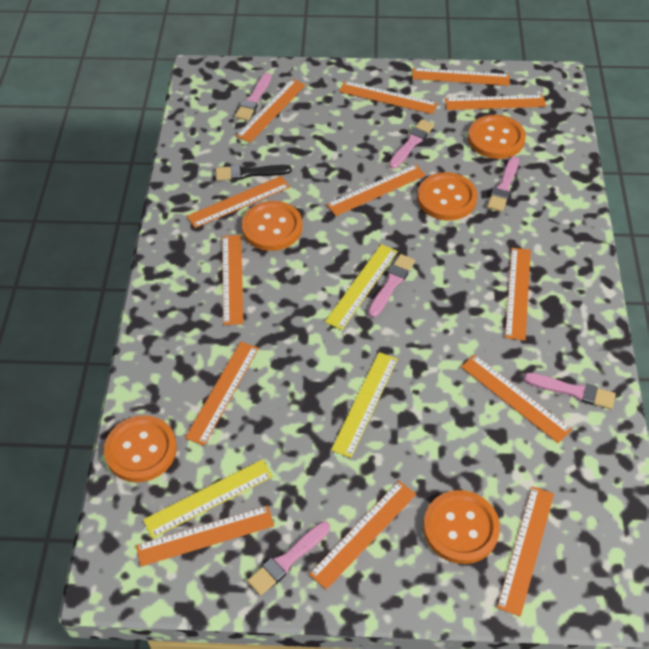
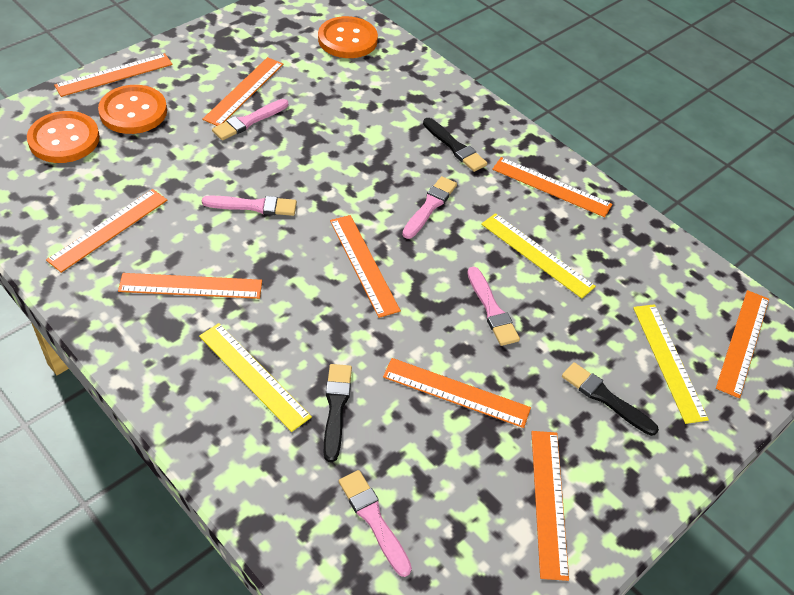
black brush: 1 -> 3
orange button: 5 -> 3
orange ruler: 13 -> 9
pink brush: 6 -> 5

